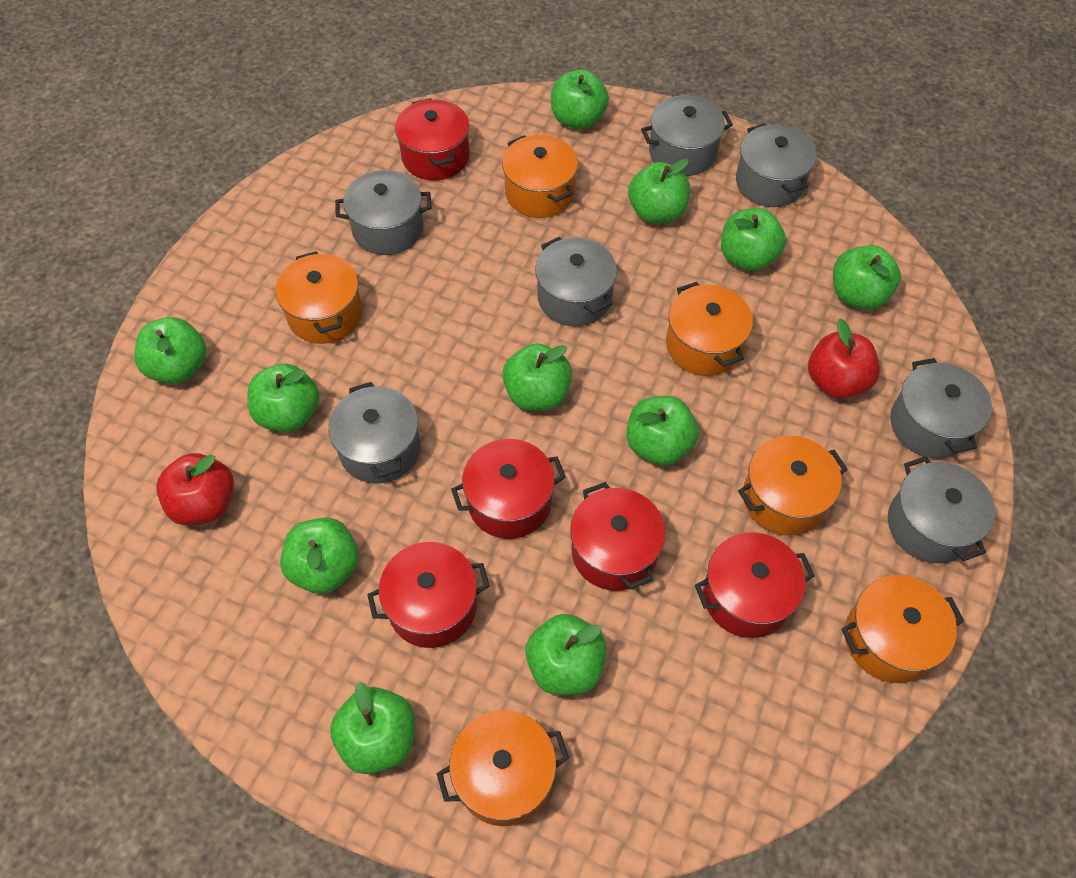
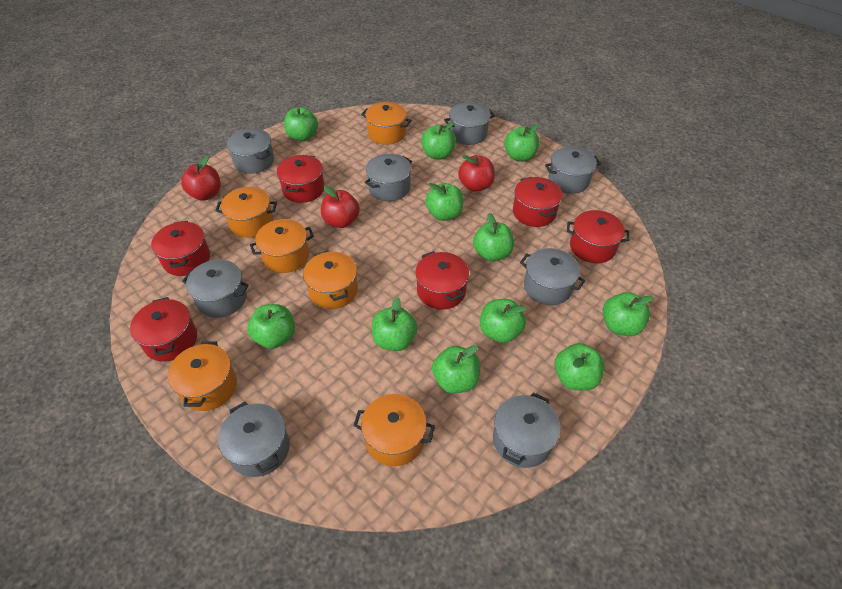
grey pot: 7 -> 8
red apple: 2 -> 3
red pot: 5 -> 6

